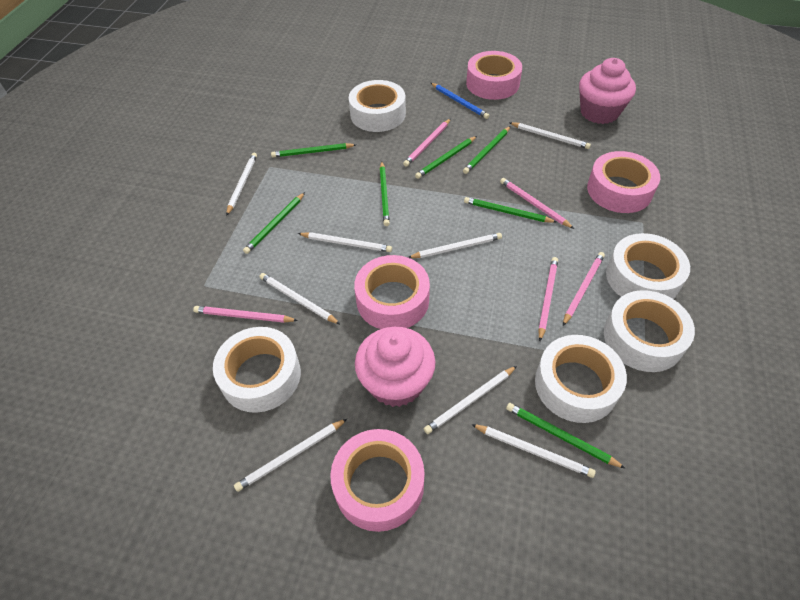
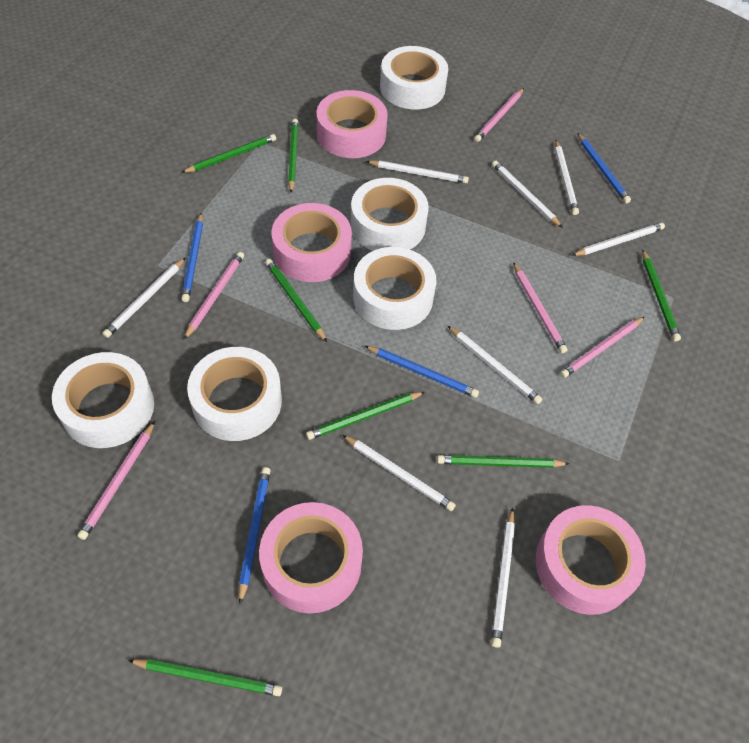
blue pencil: 1 -> 4
pink cupcake: 2 -> 0

